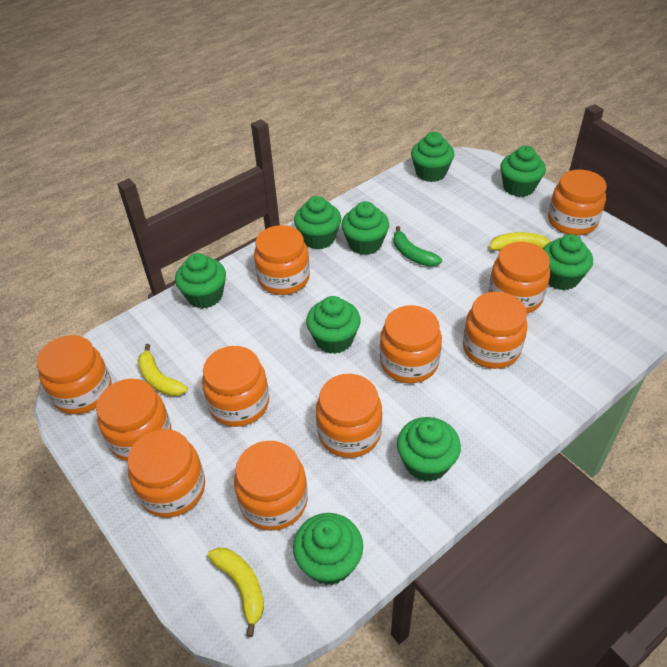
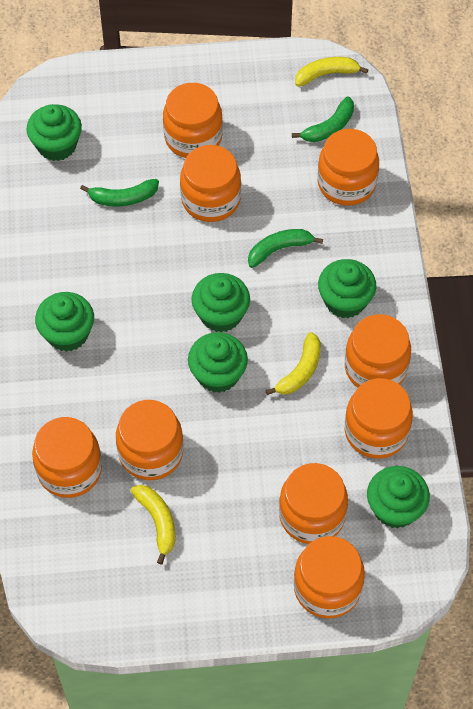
green banana: 1 -> 3
green cupcake: 9 -> 6
orange jar: 11 -> 9

